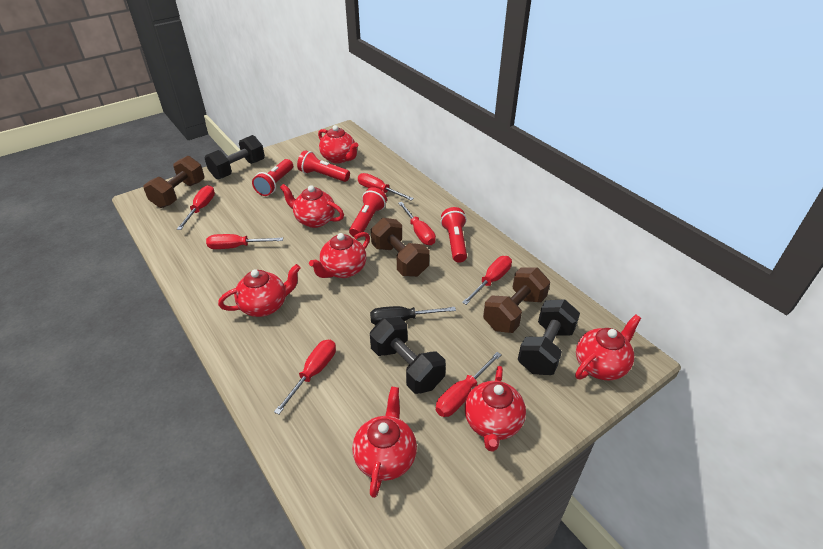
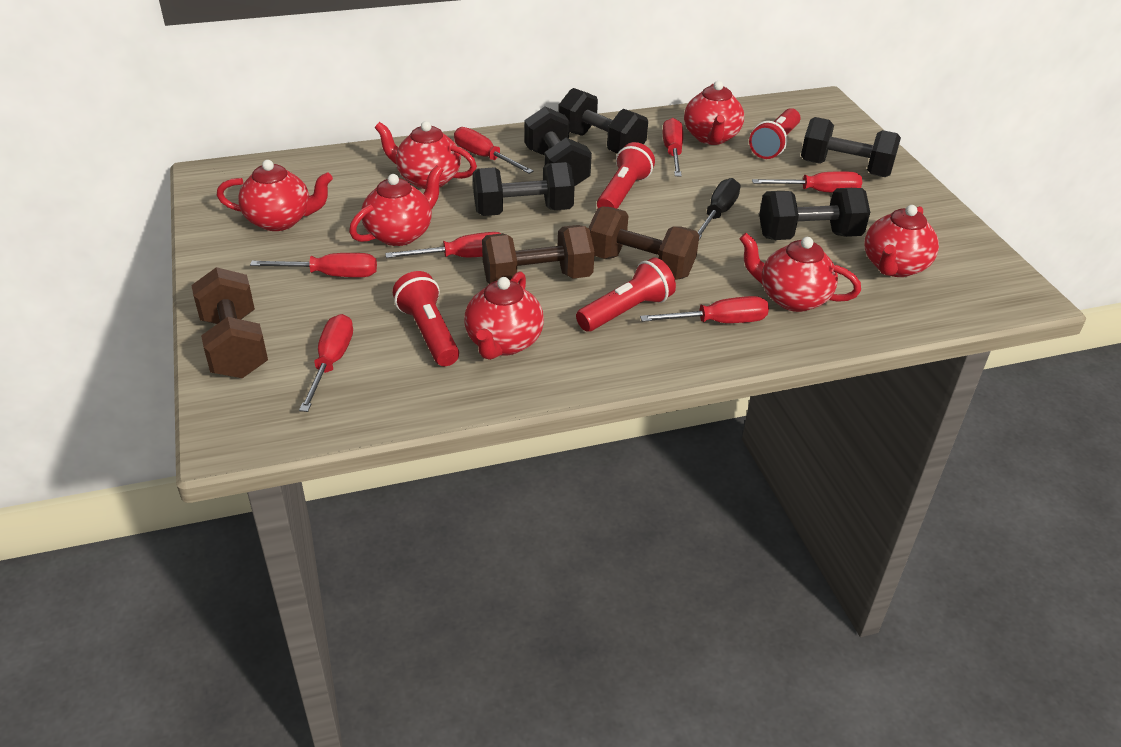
black dumbbell: 3 -> 5

